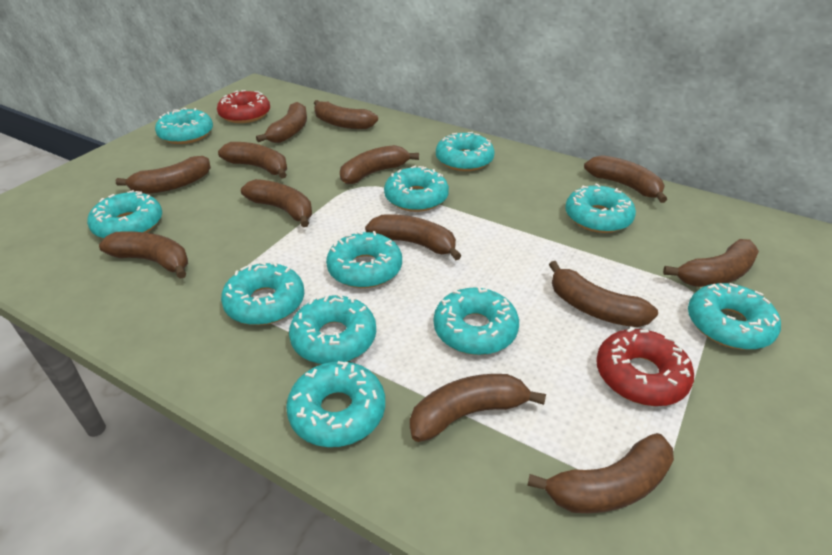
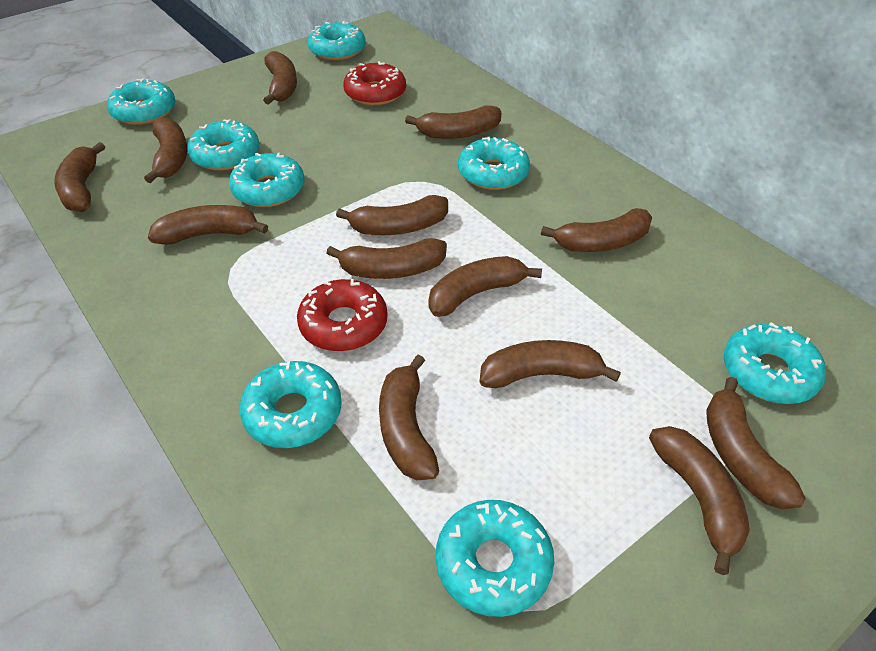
turquoise donut: 11 -> 8

